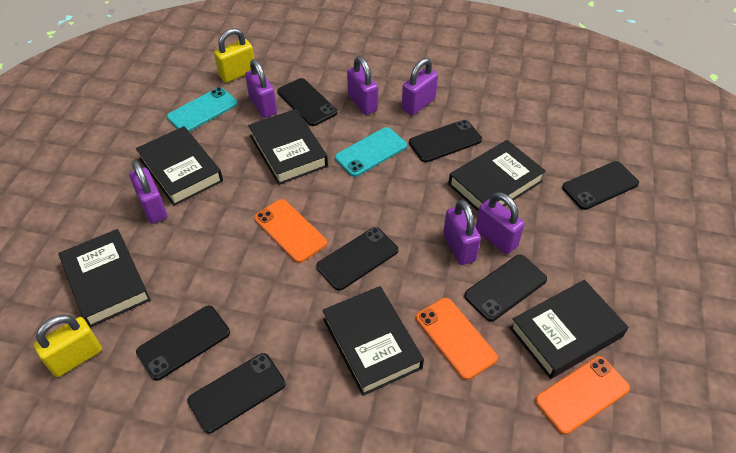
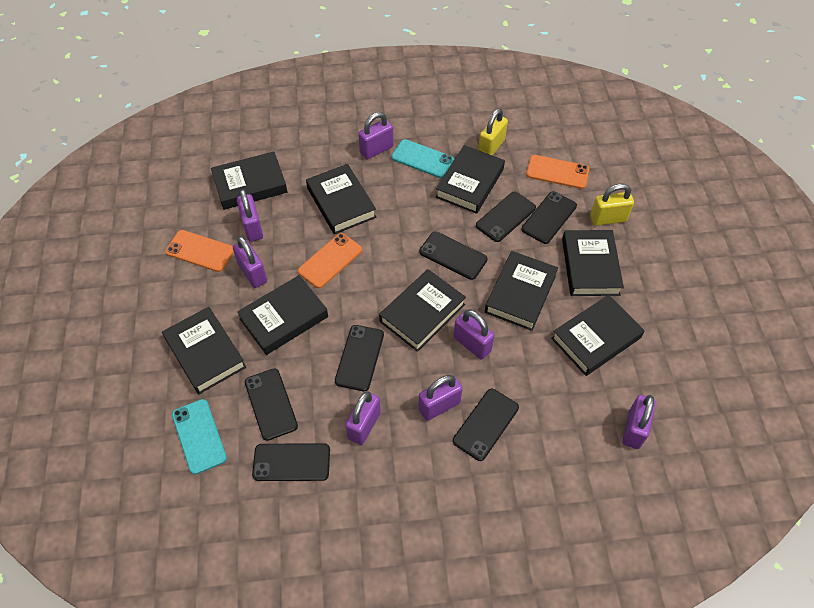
black book: 6 -> 9
purple padlock: 6 -> 7

